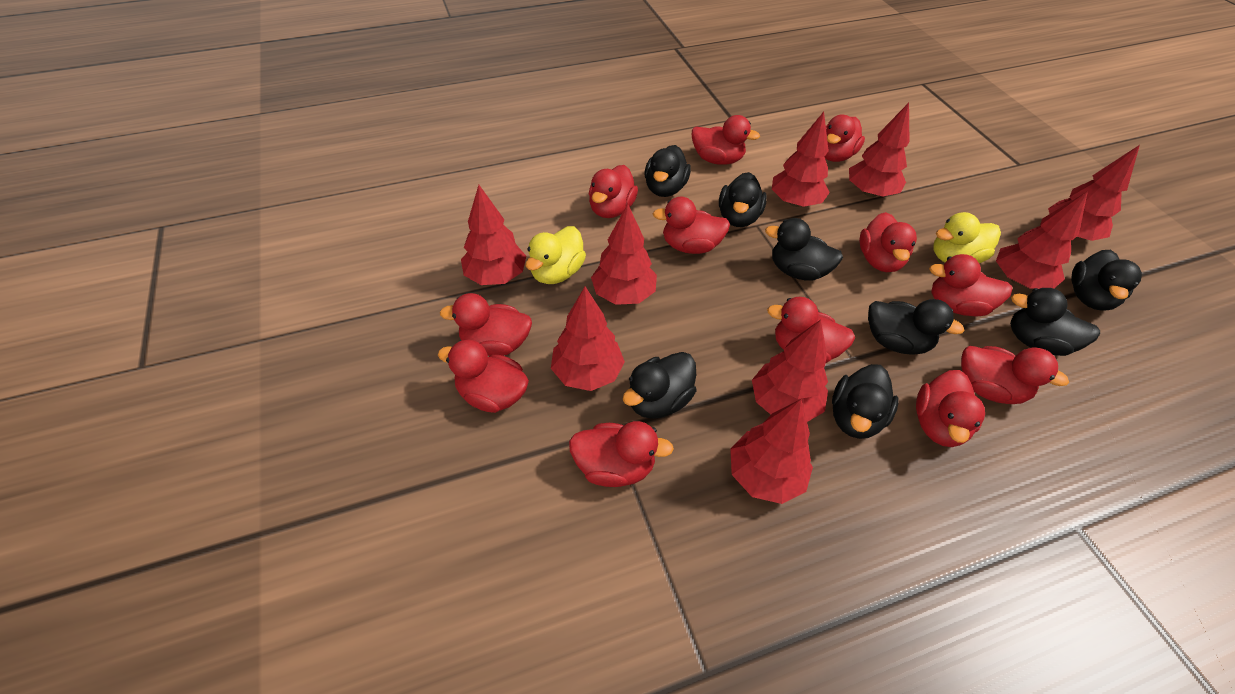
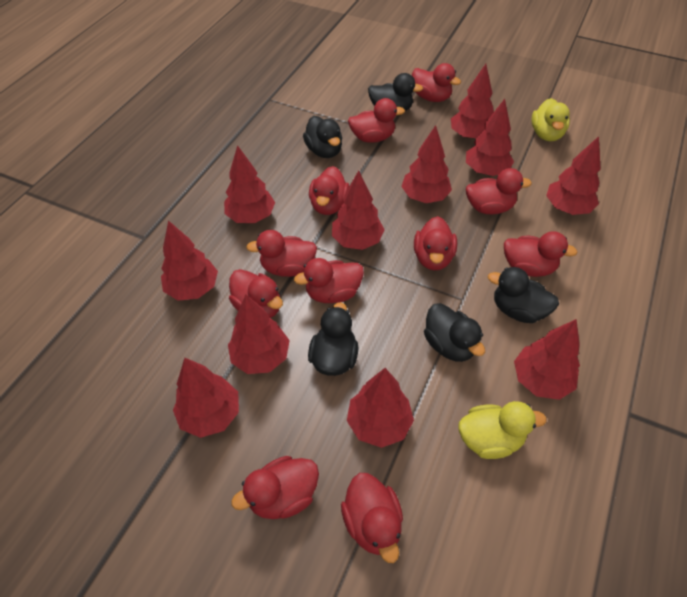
black duck: 8 -> 5
red duck: 12 -> 11
red tree: 9 -> 11

